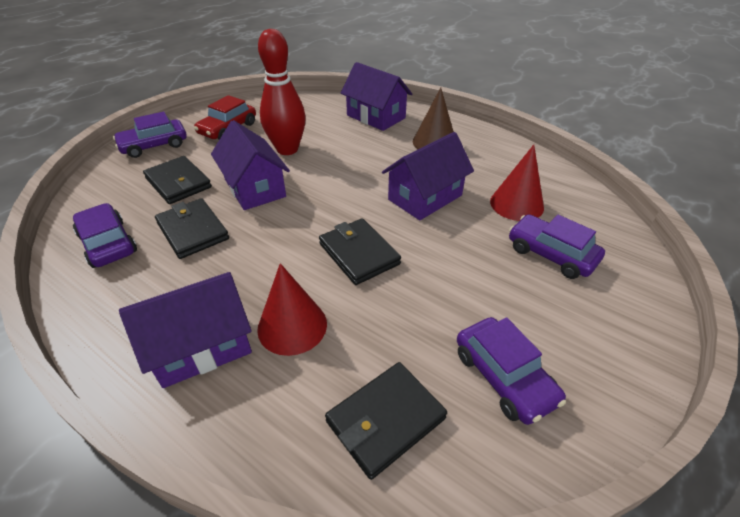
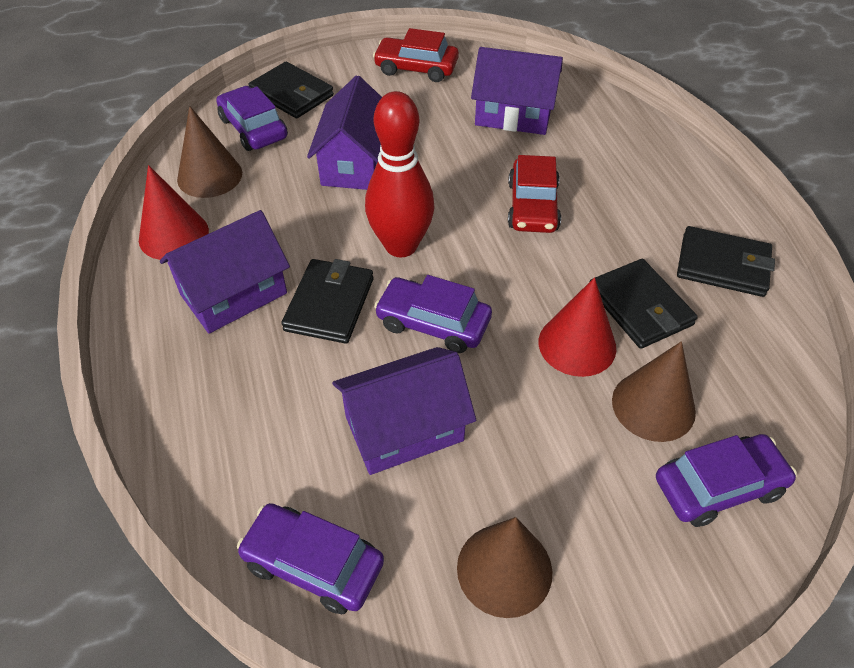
brown cone: 1 -> 3
red car: 1 -> 2

